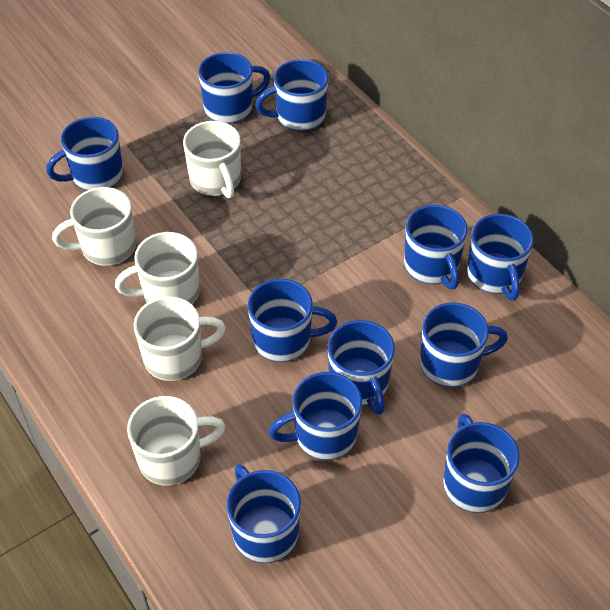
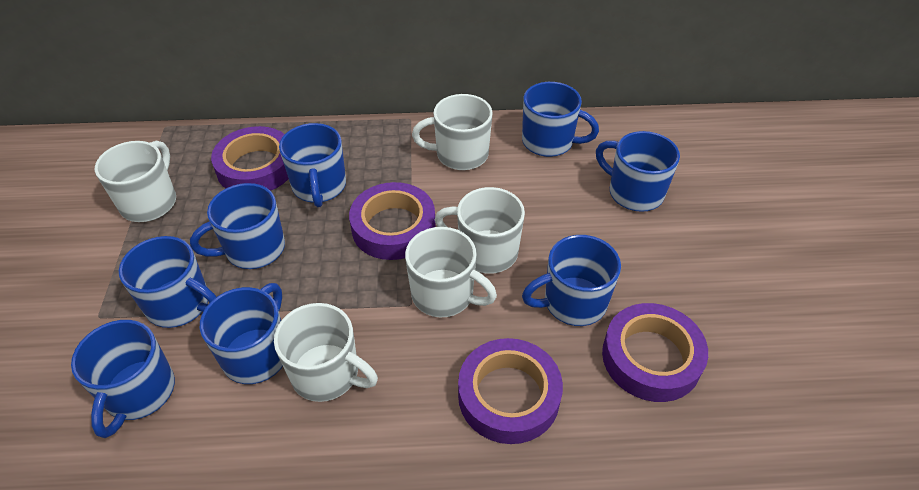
blue mug: 11 -> 8
purple tape: 0 -> 4

